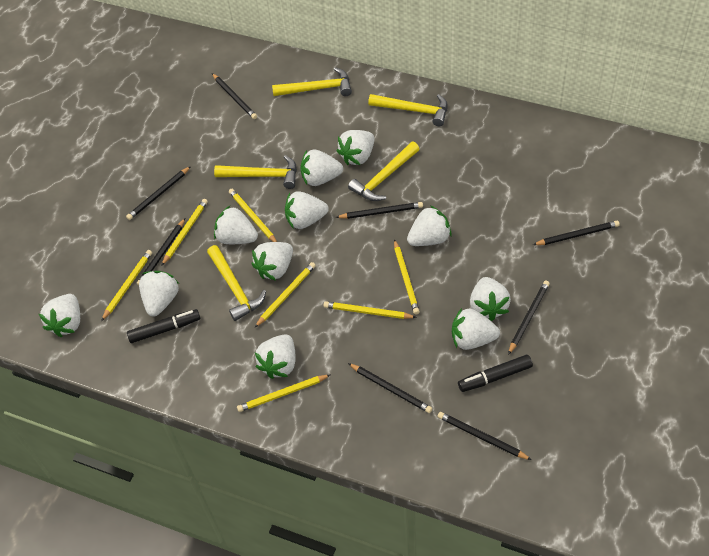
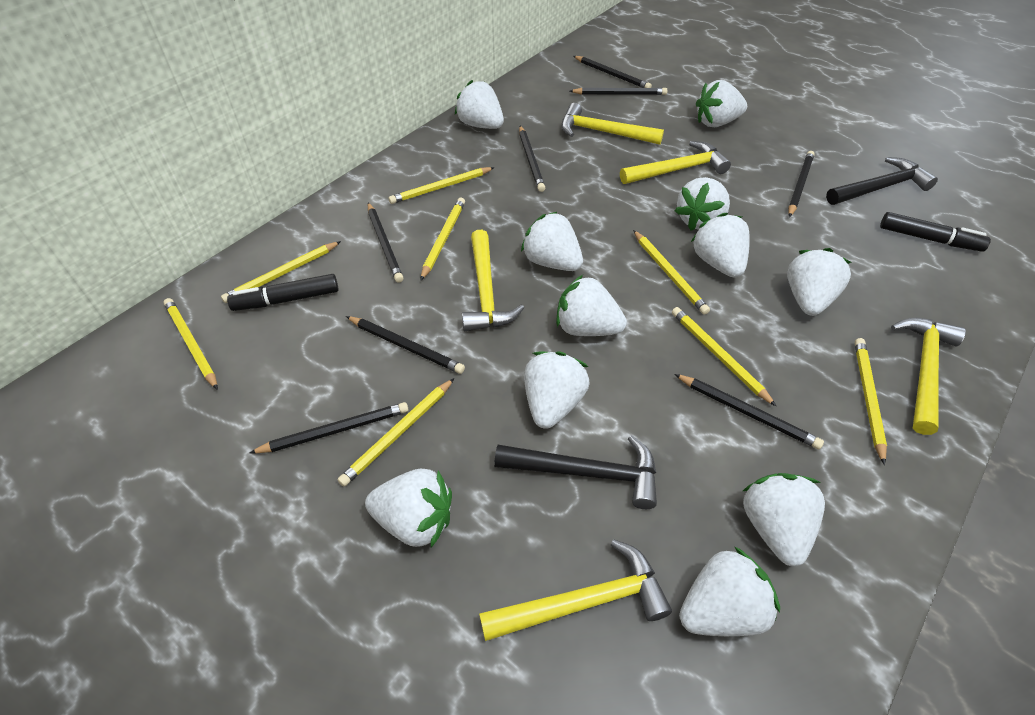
black hammer: 0 -> 2
yellow pencil: 7 -> 8

